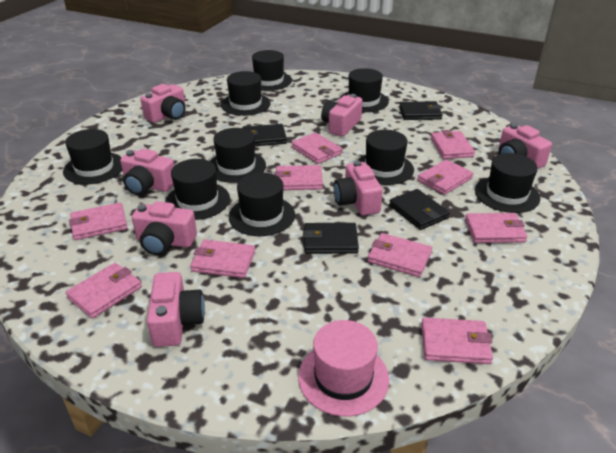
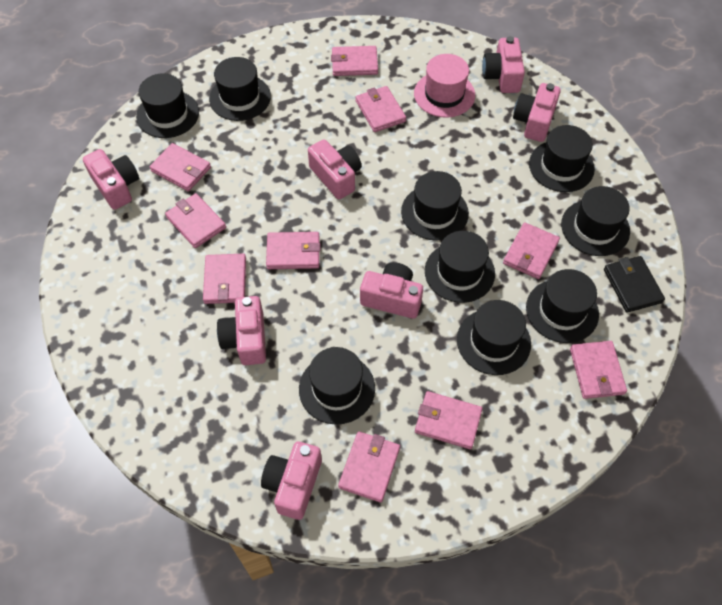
black wallet: 4 -> 1

